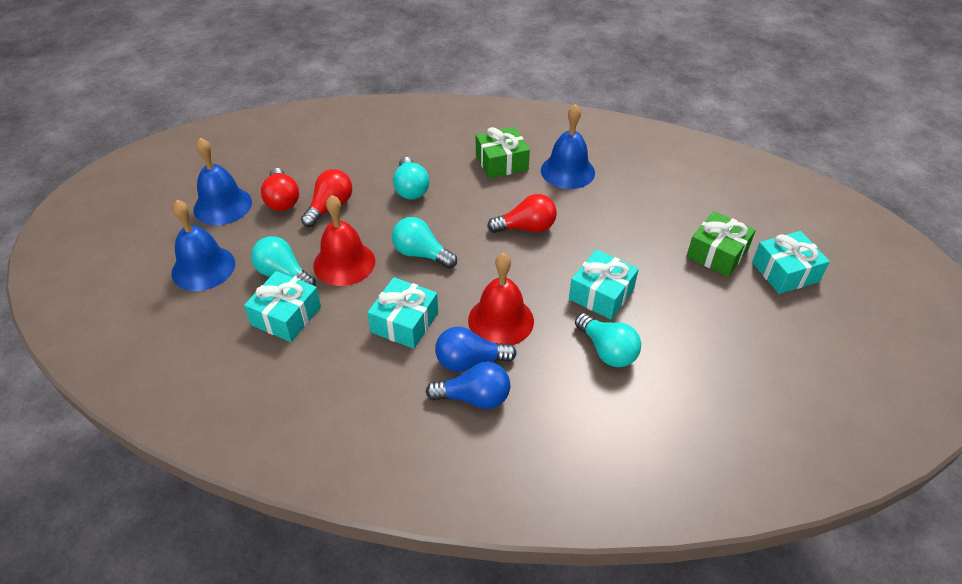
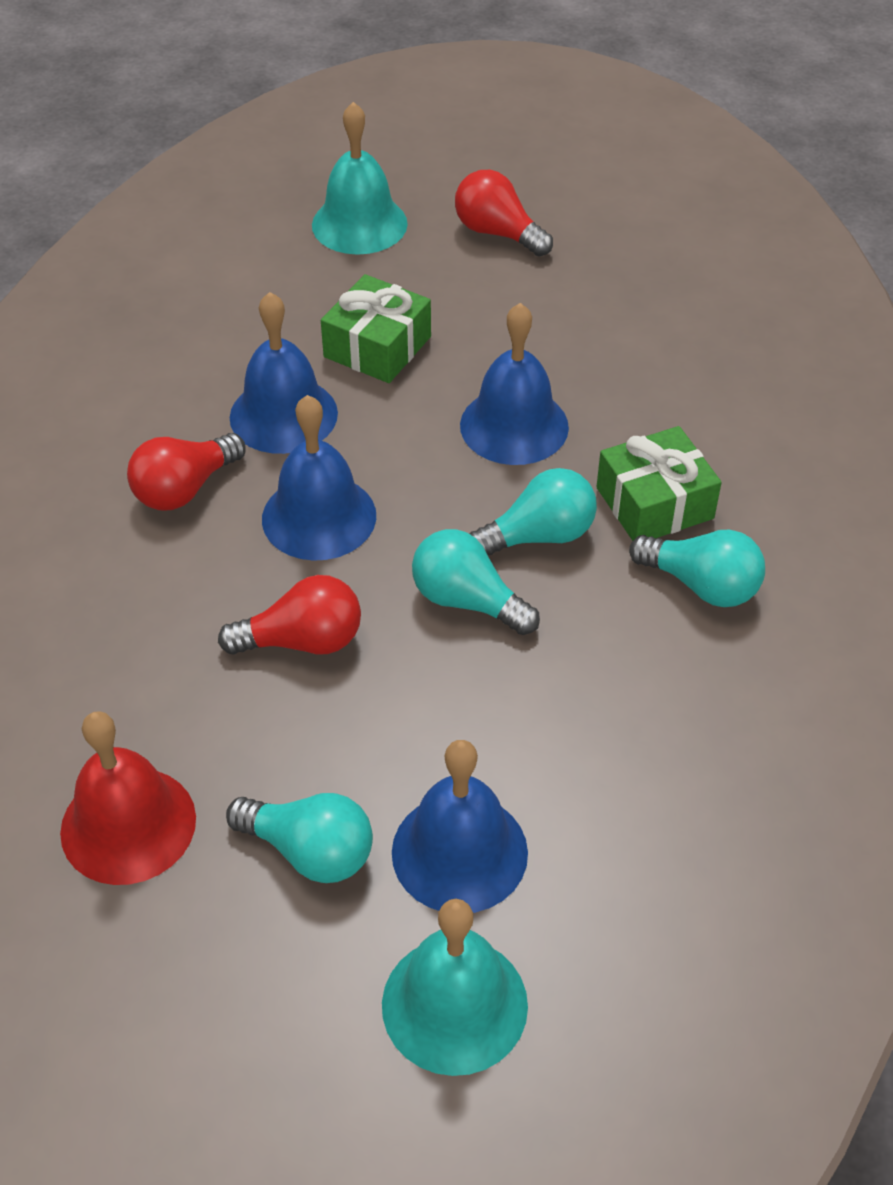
blue bell: 3 -> 4
blue light bulb: 2 -> 0
red bell: 2 -> 1
turquoise bell: 0 -> 2
turquoise gift: 4 -> 0

